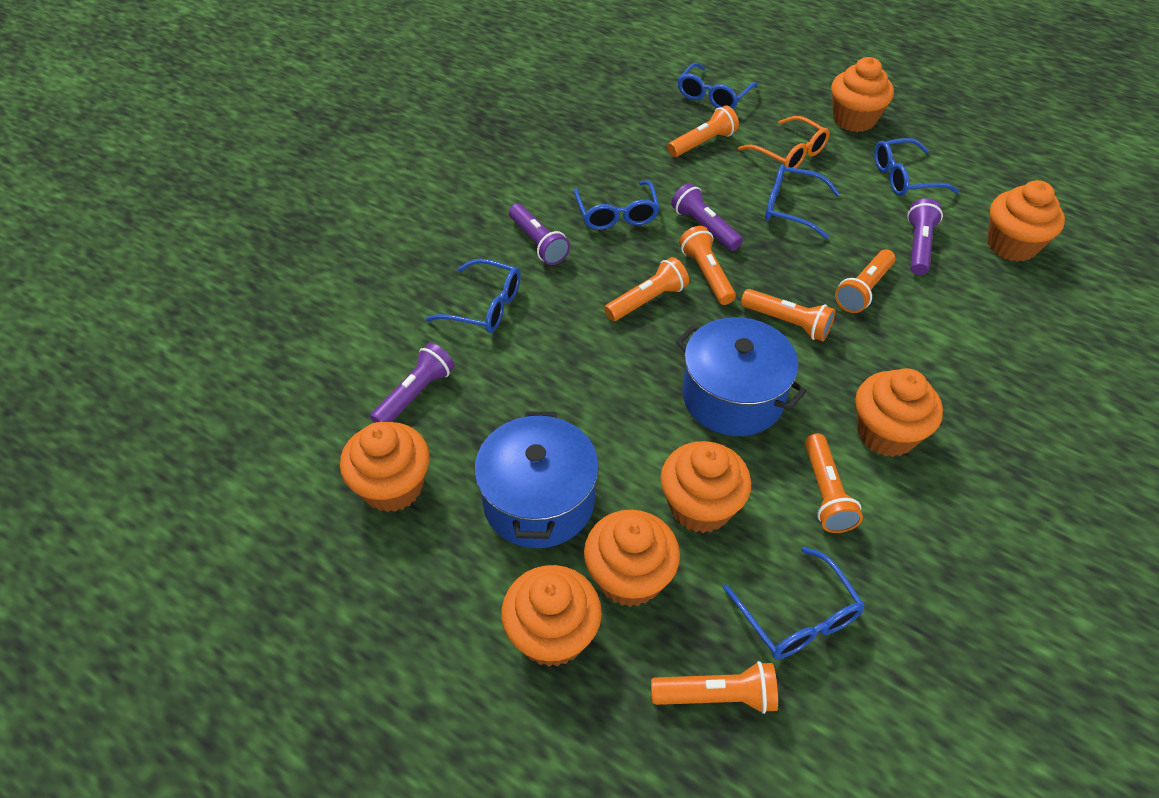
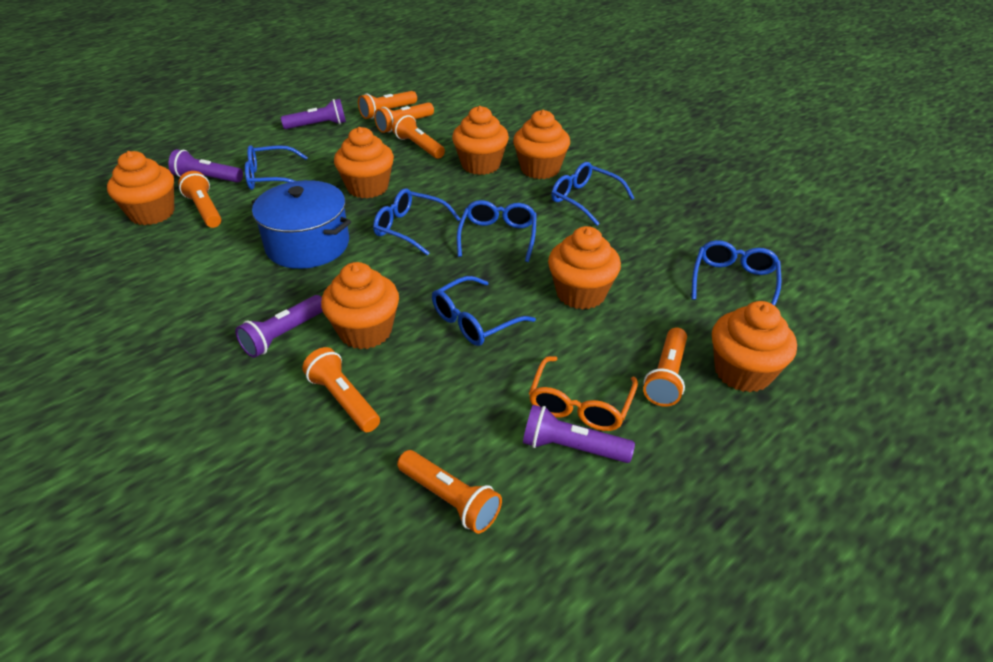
blue pot: 2 -> 1

